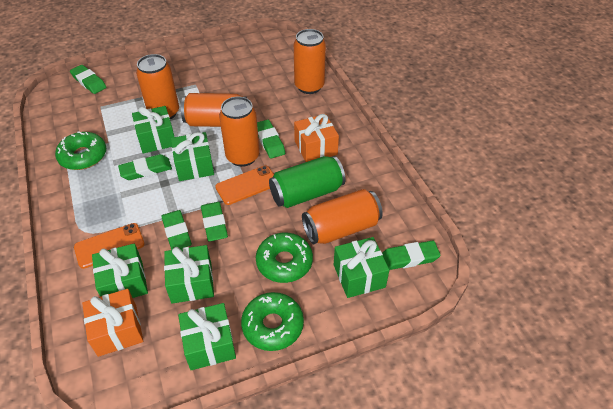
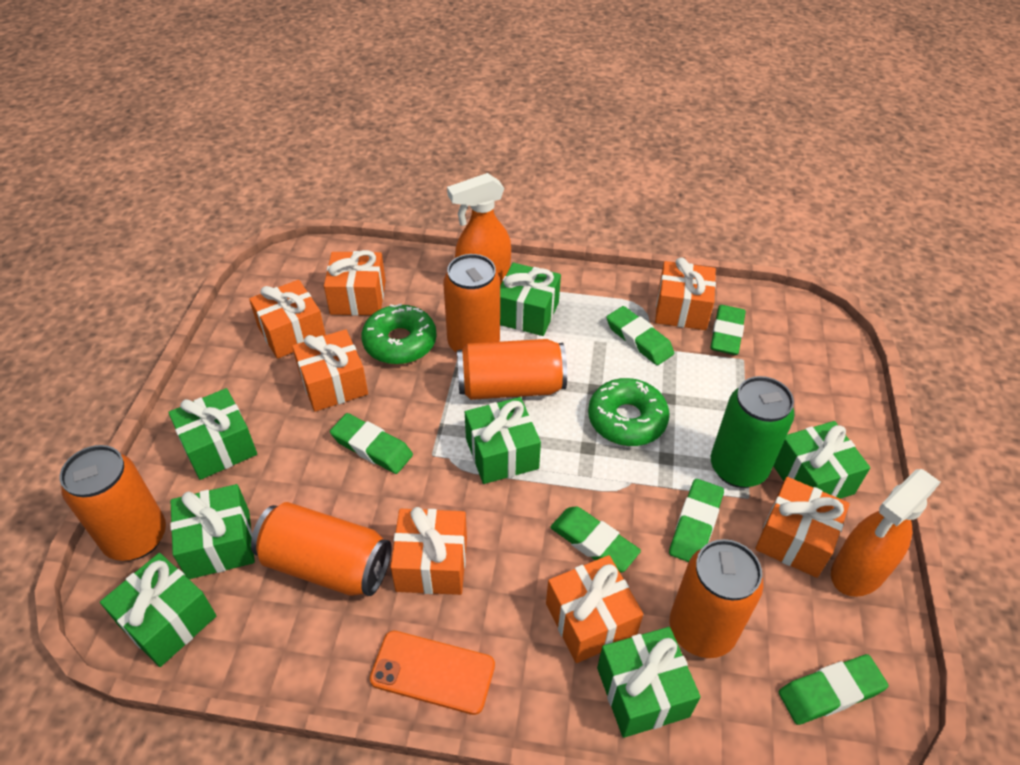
green donut: 3 -> 2
green gift: 6 -> 7
orange gift: 2 -> 7
orange phone: 2 -> 1
orange spray bottle: 0 -> 2

